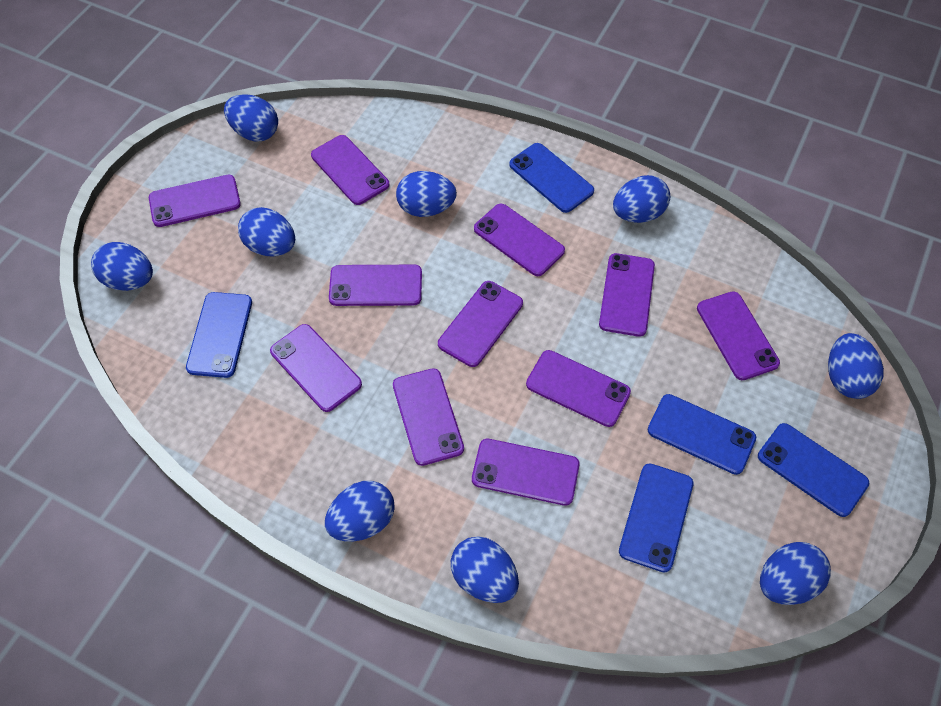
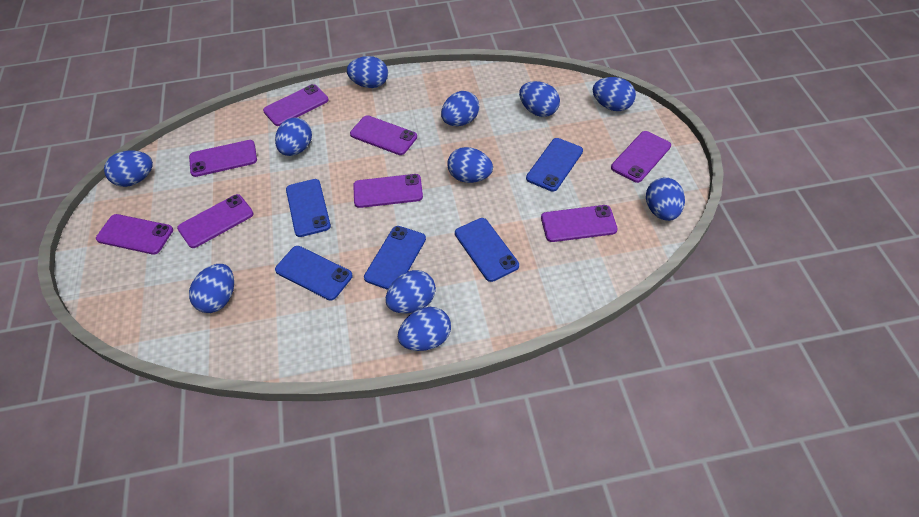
blue egg: 9 -> 11
purple phone: 11 -> 8

